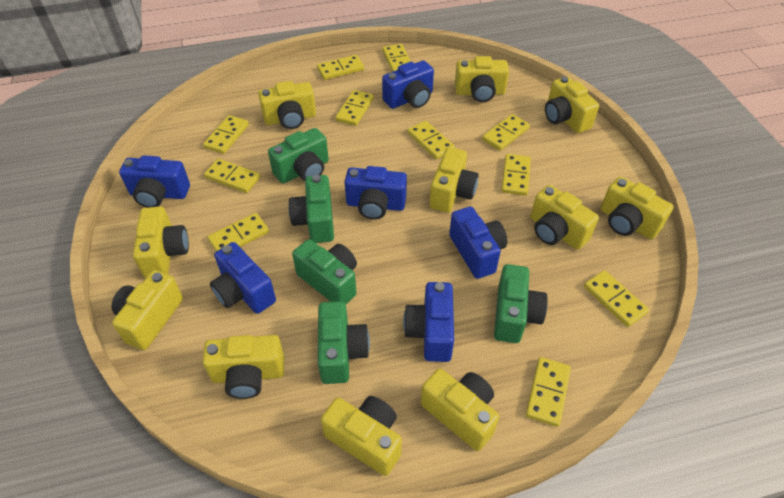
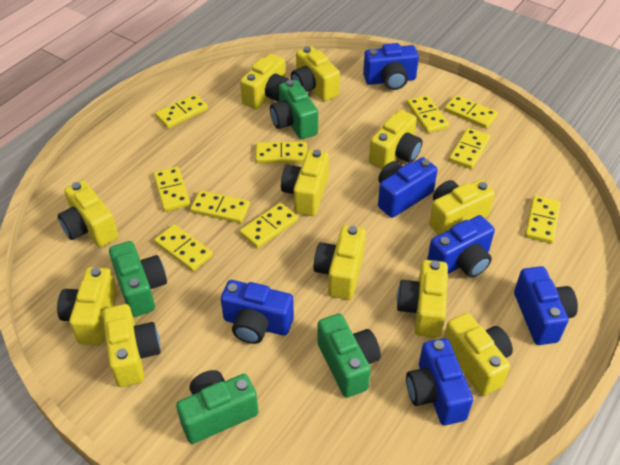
green camera: 5 -> 4
yellow domino: 11 -> 10

